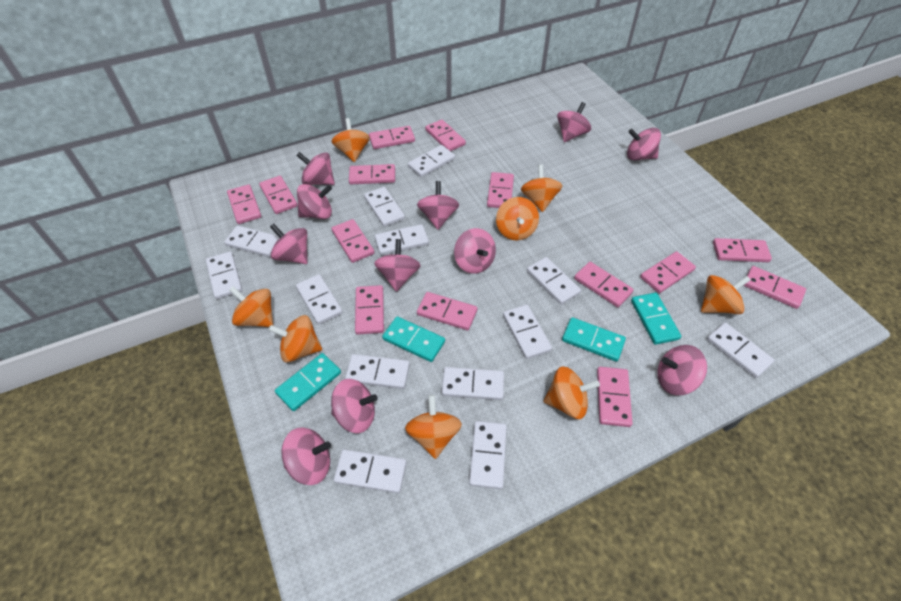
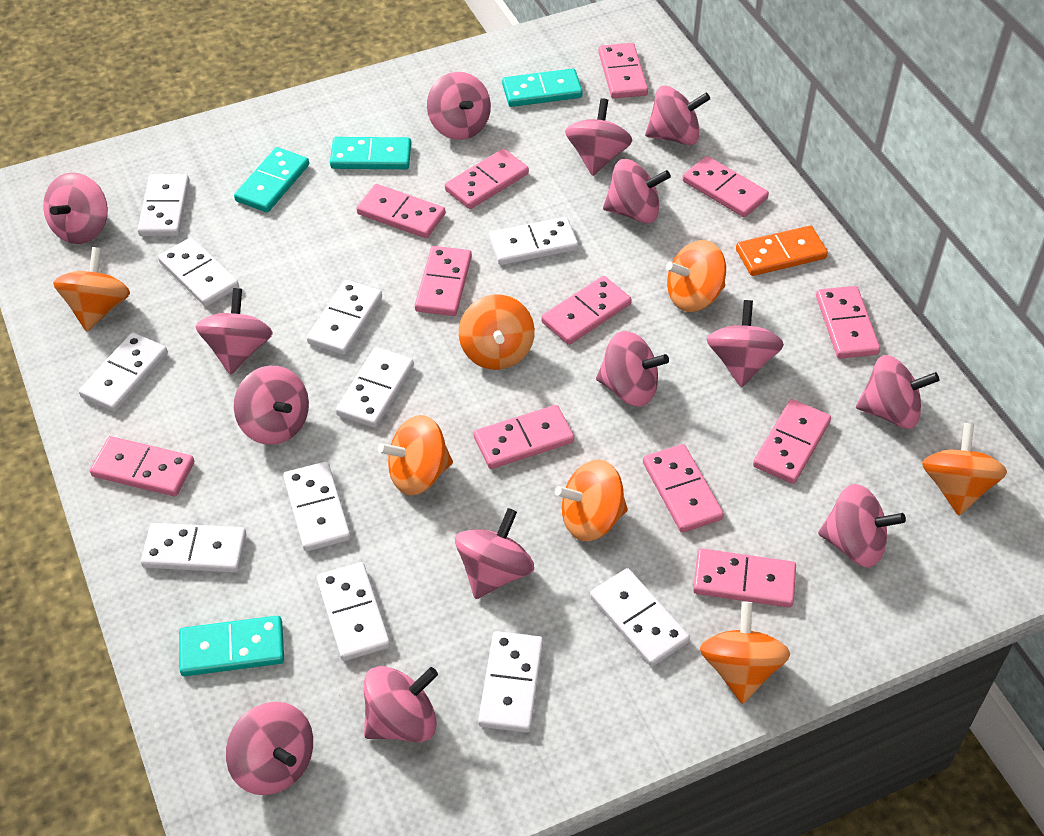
orange domino: 0 -> 1
orange spinning top: 8 -> 7
pink domino: 14 -> 12
pink spinning top: 11 -> 14
white domino: 13 -> 11

